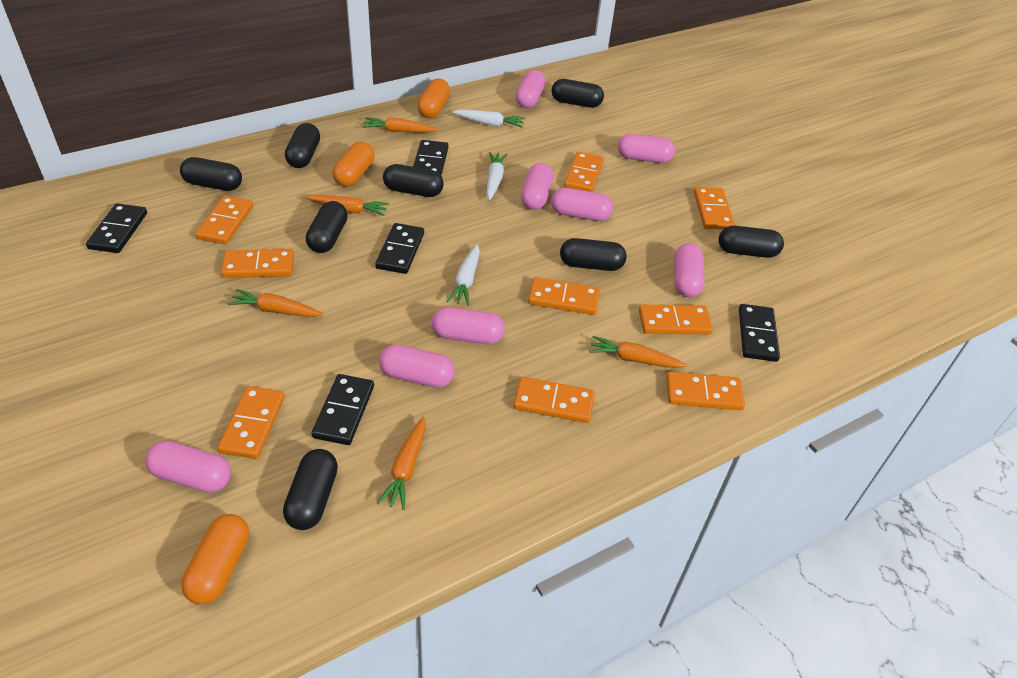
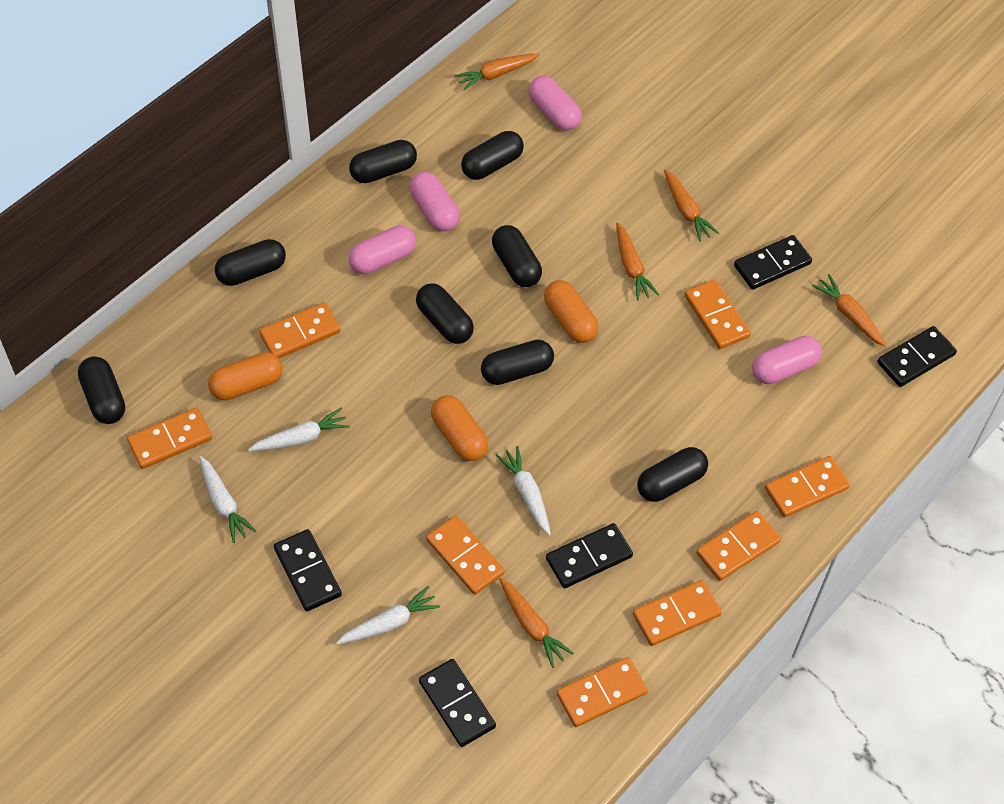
orange domino: 9 -> 8
pink capsule: 8 -> 4
white carrot: 3 -> 4

